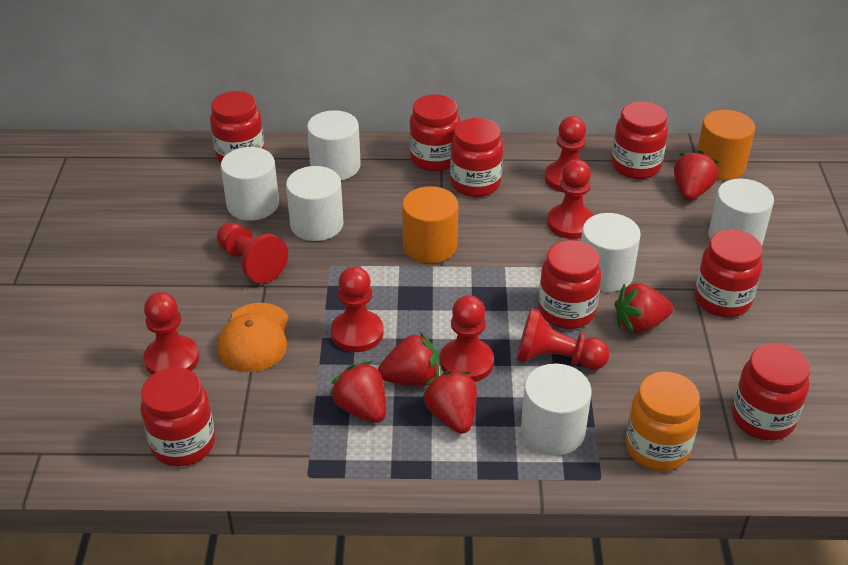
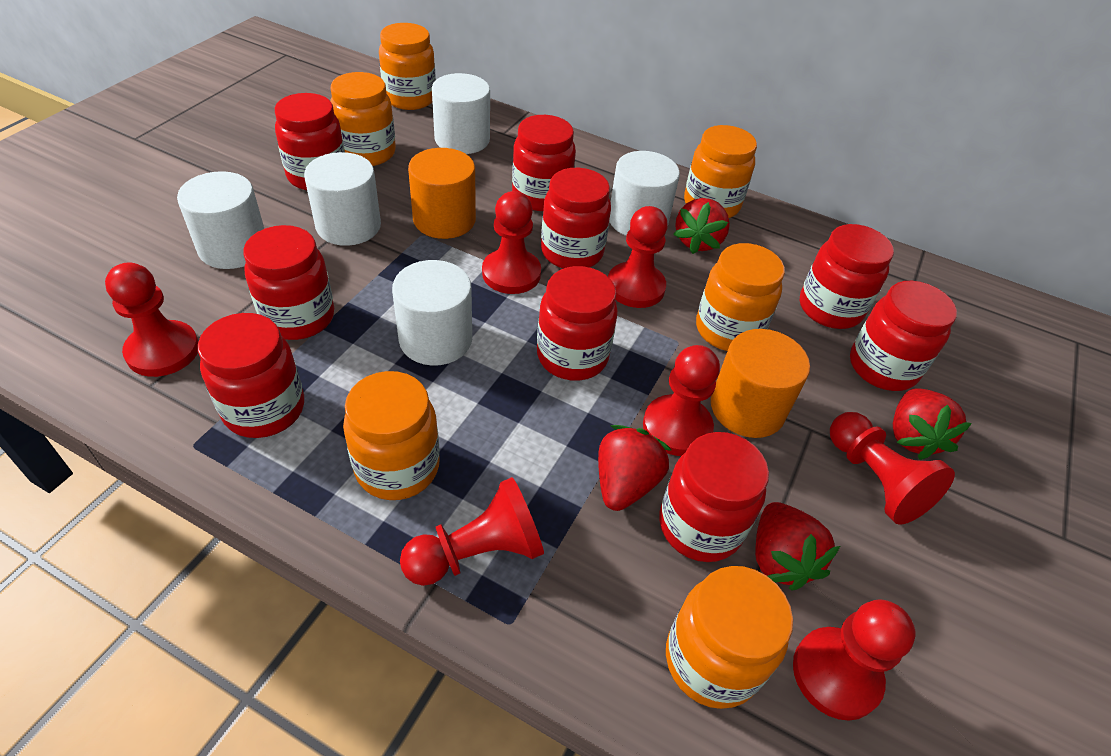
orange cap: 1 -> 0
orange jar: 1 -> 6
red jar: 8 -> 9
red strawberry: 5 -> 4
white cylinder: 6 -> 5

